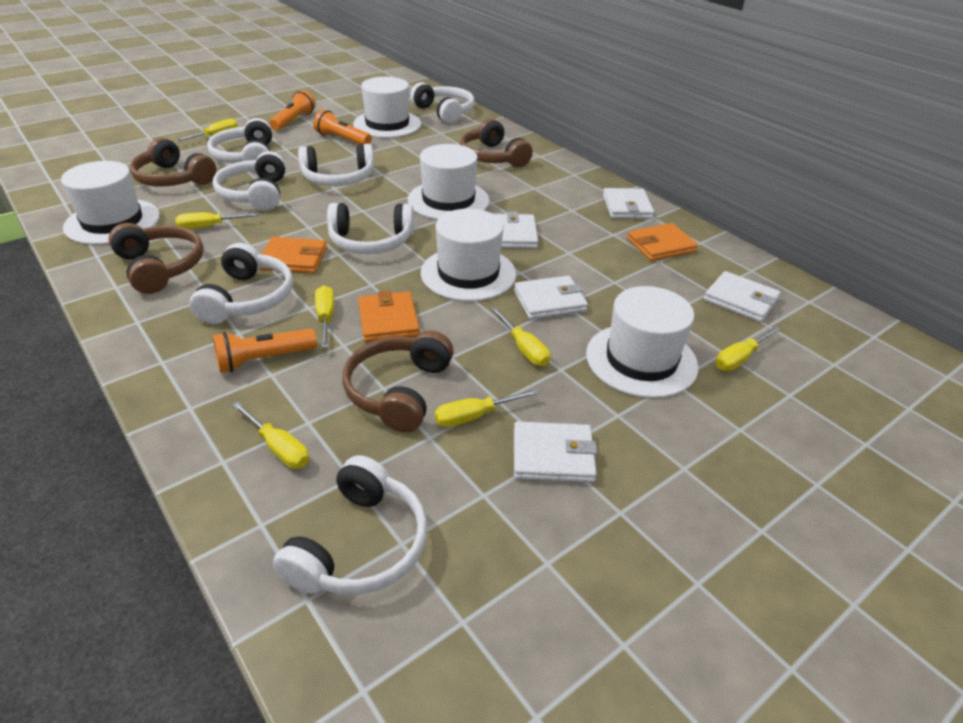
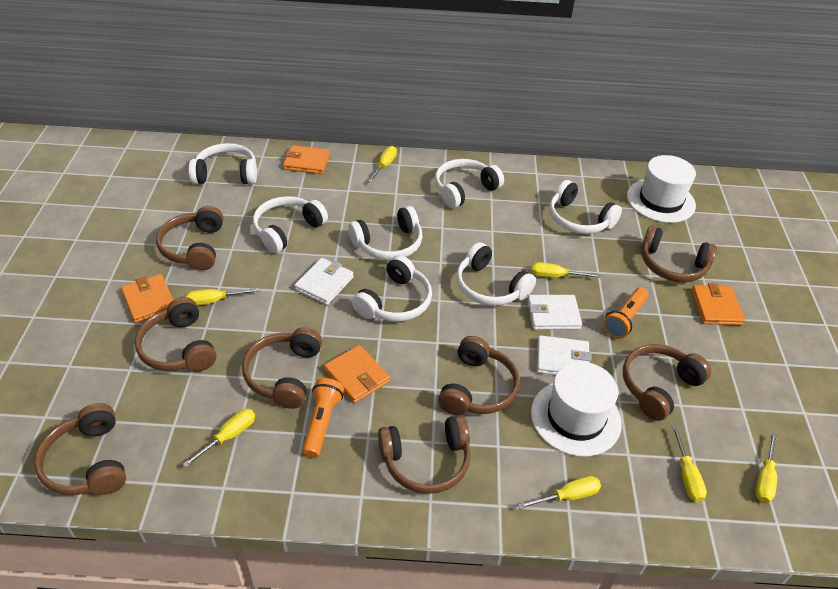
brown headphones: 4 -> 8
orange flashlight: 3 -> 2
orange wallet: 3 -> 4
white hat: 5 -> 2
white wallet: 5 -> 3

